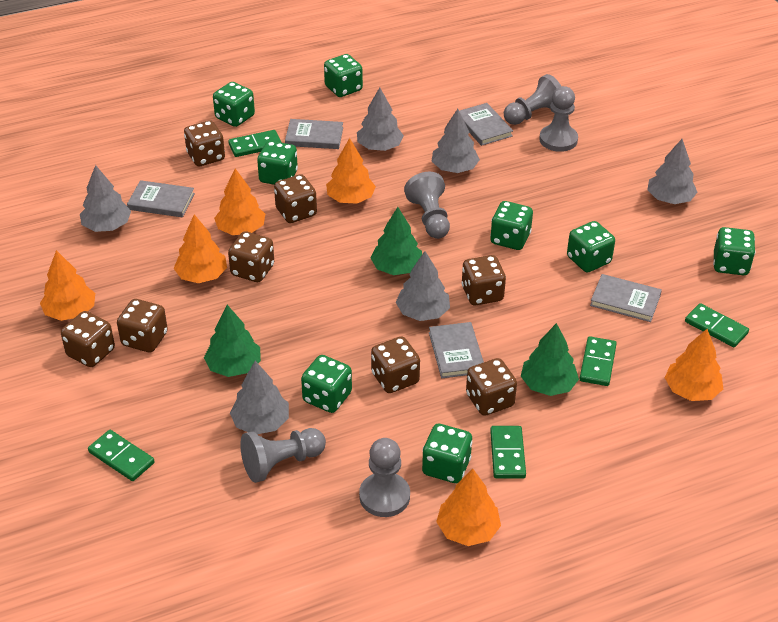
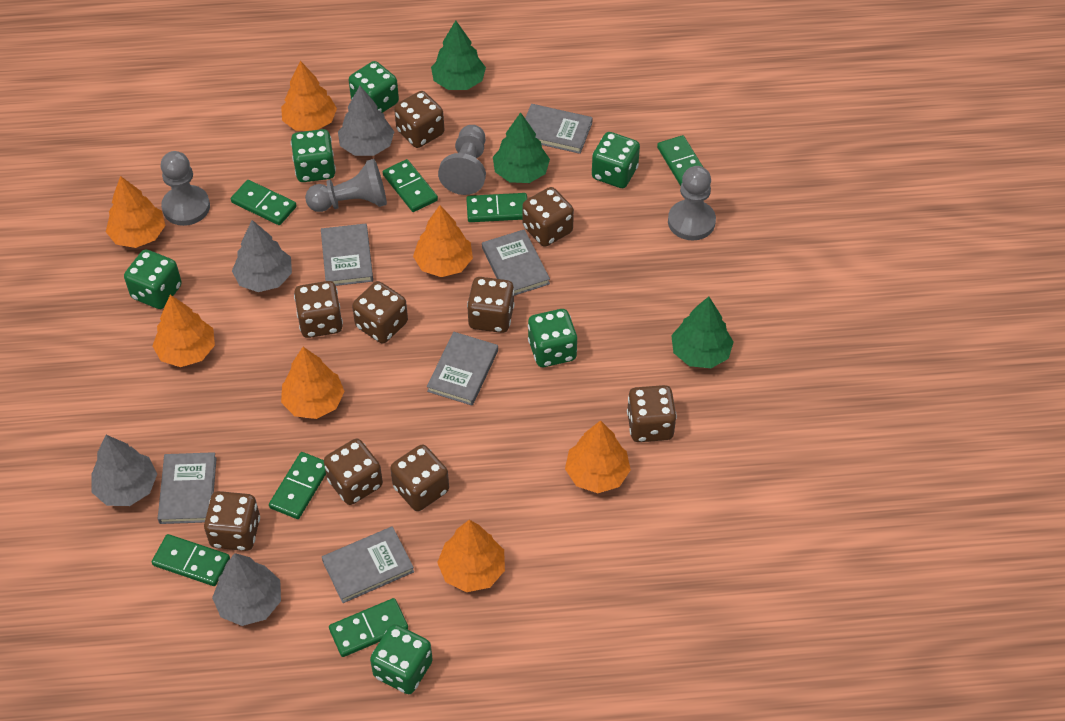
brown dice: 8 -> 9
green dice: 8 -> 6
green domino: 5 -> 7
grey book: 5 -> 6
grey pawn: 5 -> 4
grey tree: 6 -> 4
orange tree: 6 -> 7

